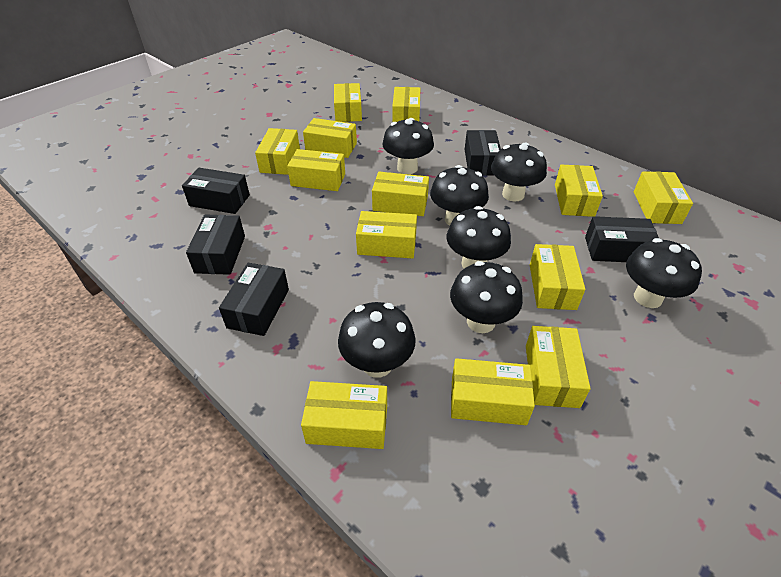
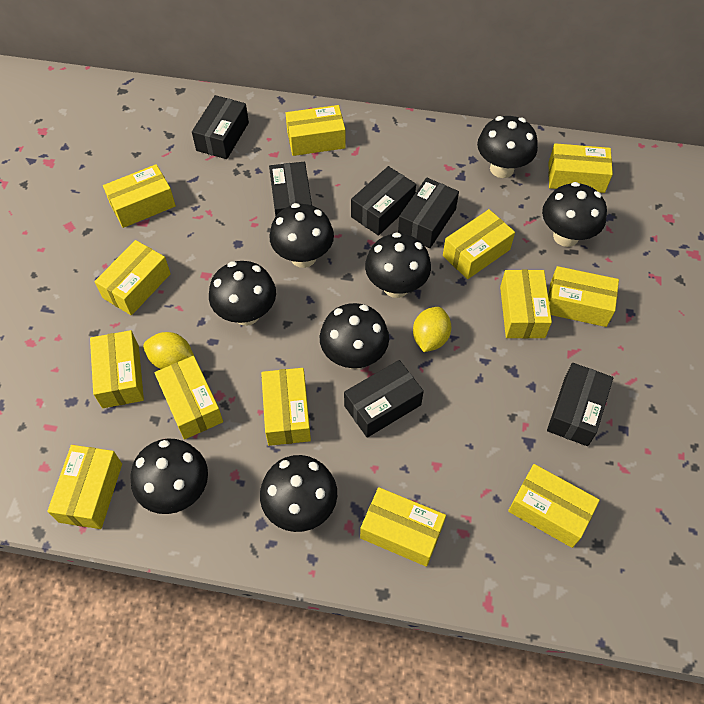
black box: 5 -> 6
black mushroom: 7 -> 8
yellow lemon: 0 -> 2

